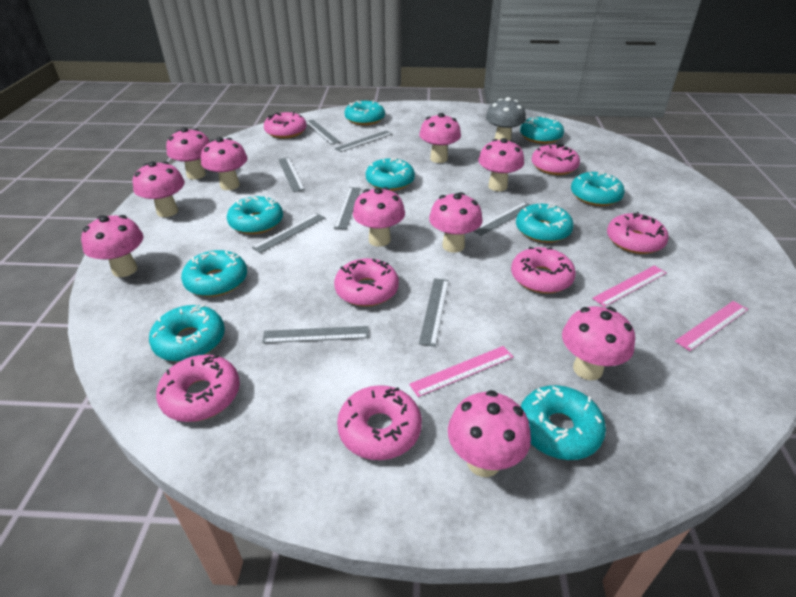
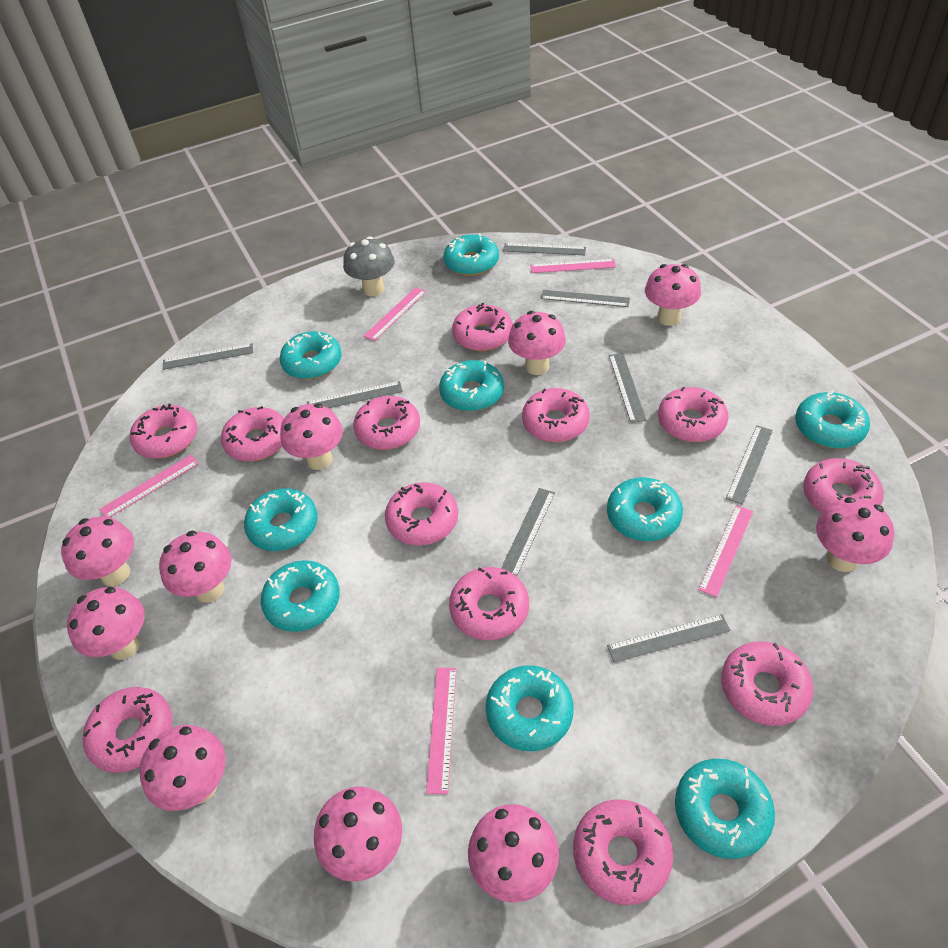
pink donut: 7 -> 12
pink ruler: 3 -> 5

